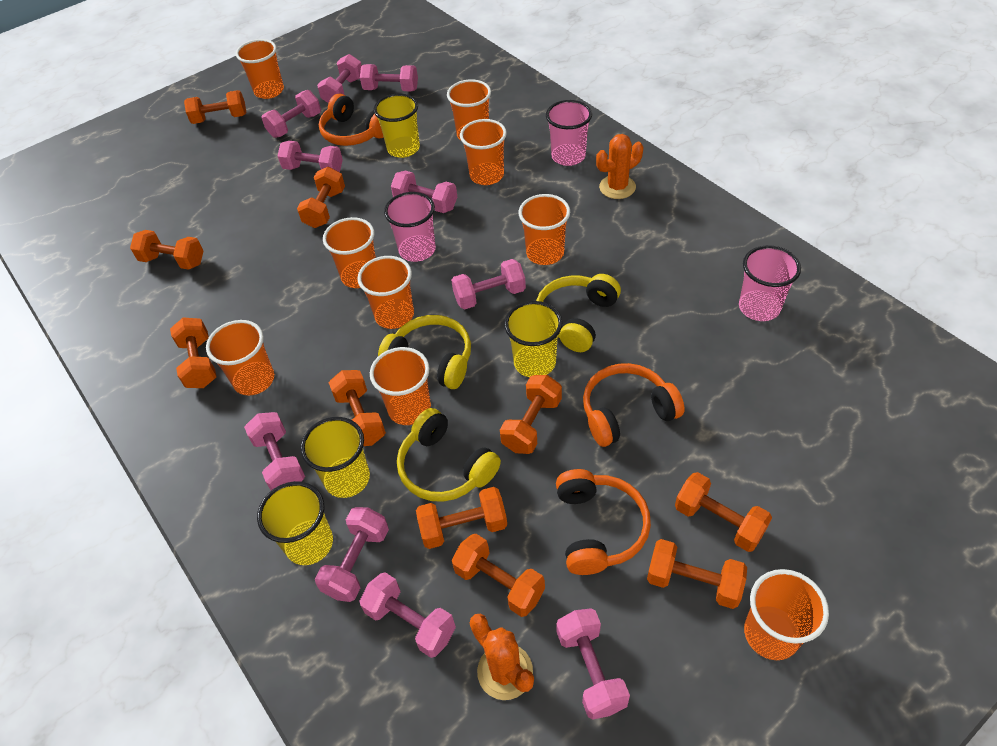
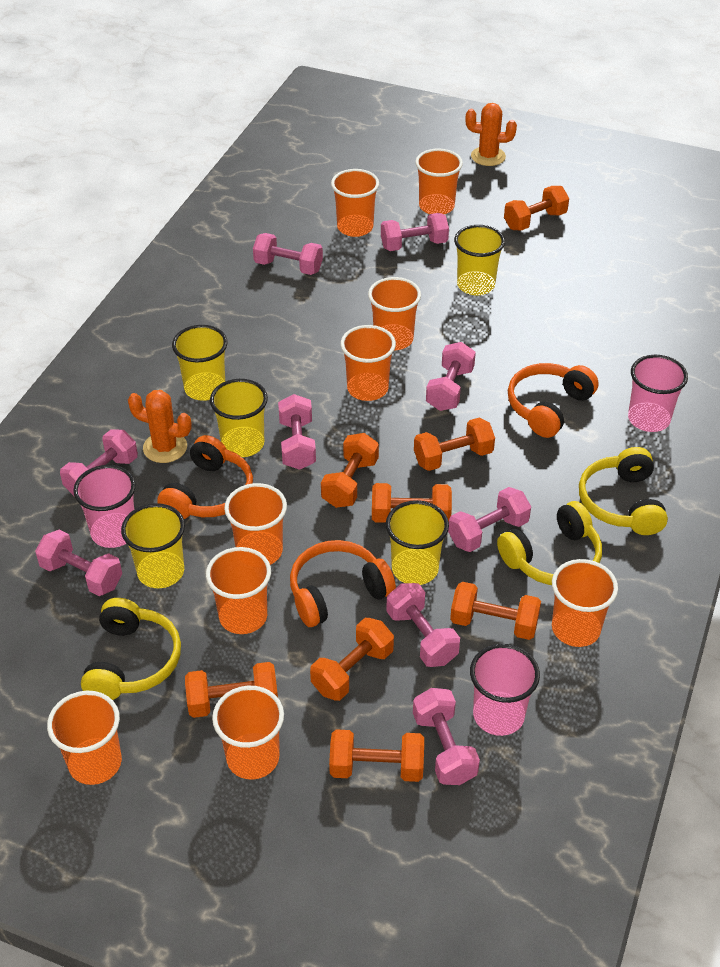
orange dumbbell: 10 -> 8
pink dumbbell: 10 -> 9
yellow cup: 4 -> 5

